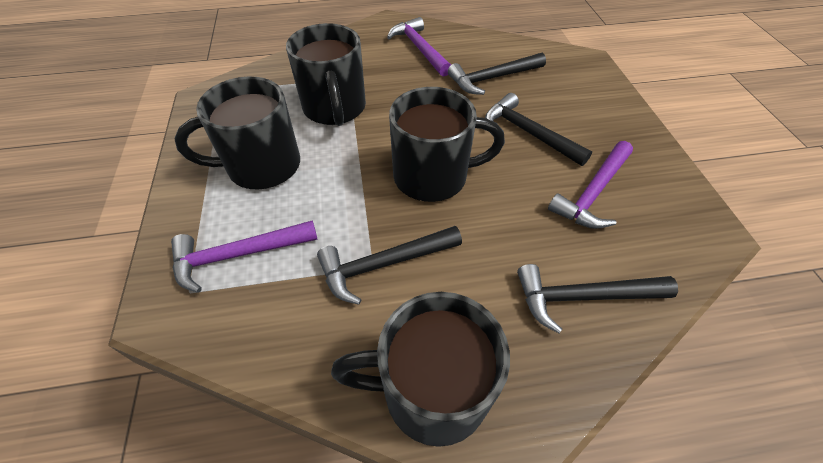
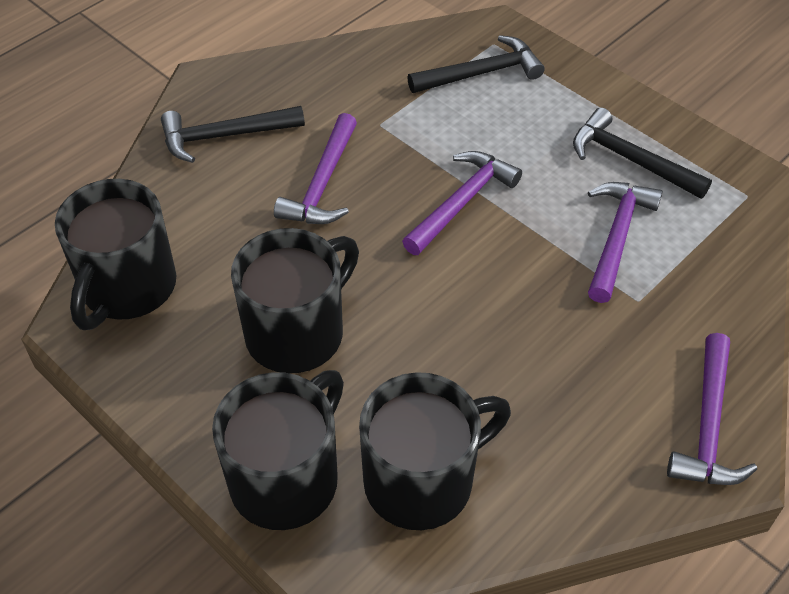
black hammer: 4 -> 3
purple hammer: 3 -> 4

